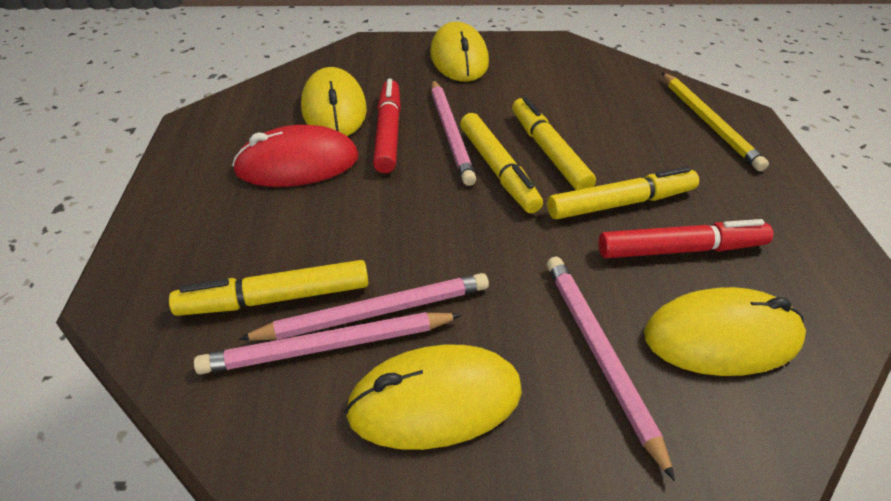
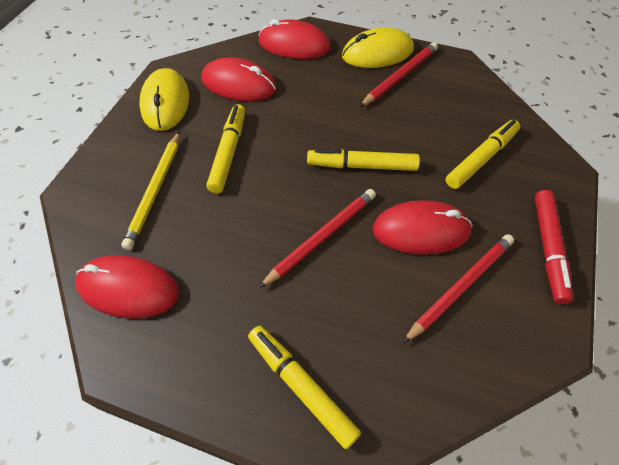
pink pencil: 4 -> 0
red marker: 2 -> 1
red mouse: 1 -> 4
red pencil: 0 -> 3
yellow mouse: 4 -> 2

